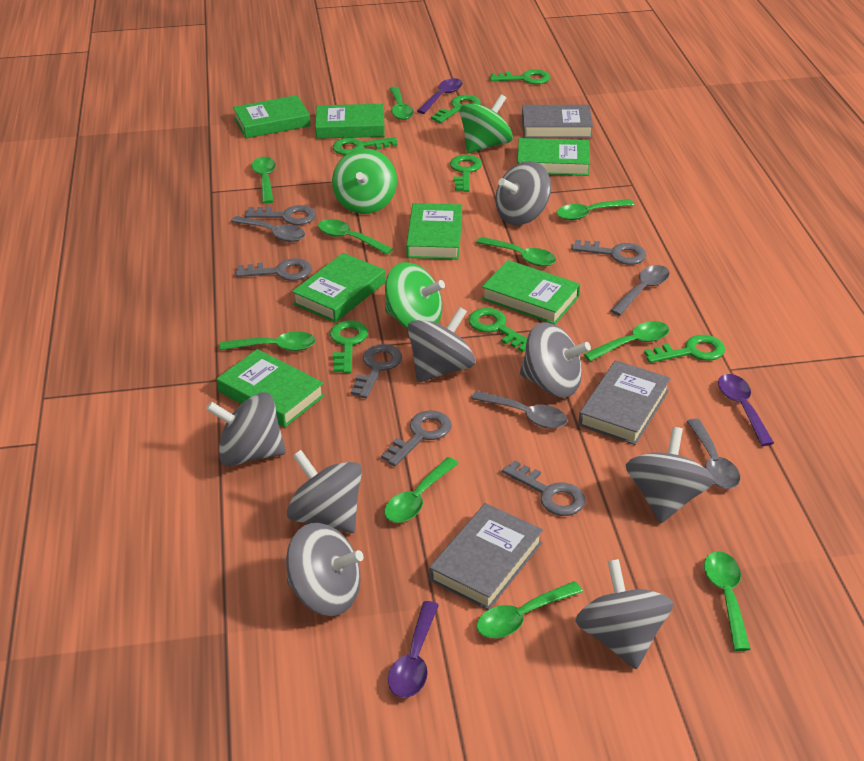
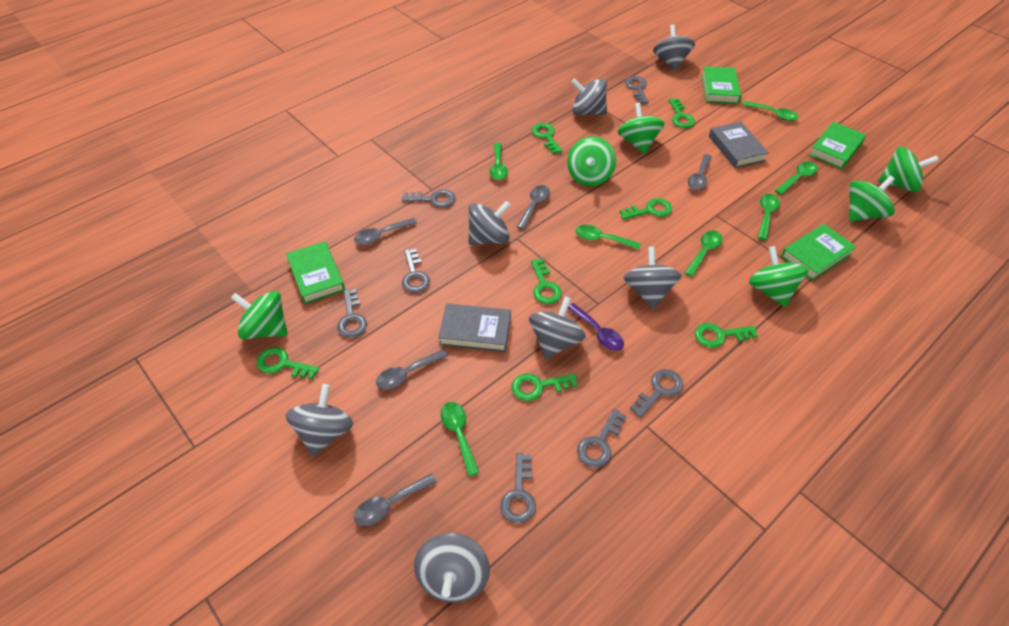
green book: 7 -> 4
green spinning top: 3 -> 6
green spoon: 10 -> 7
grey book: 3 -> 2
grey key: 6 -> 7
grey spinning top: 8 -> 7
grey spoon: 4 -> 5
purple spoon: 3 -> 1

